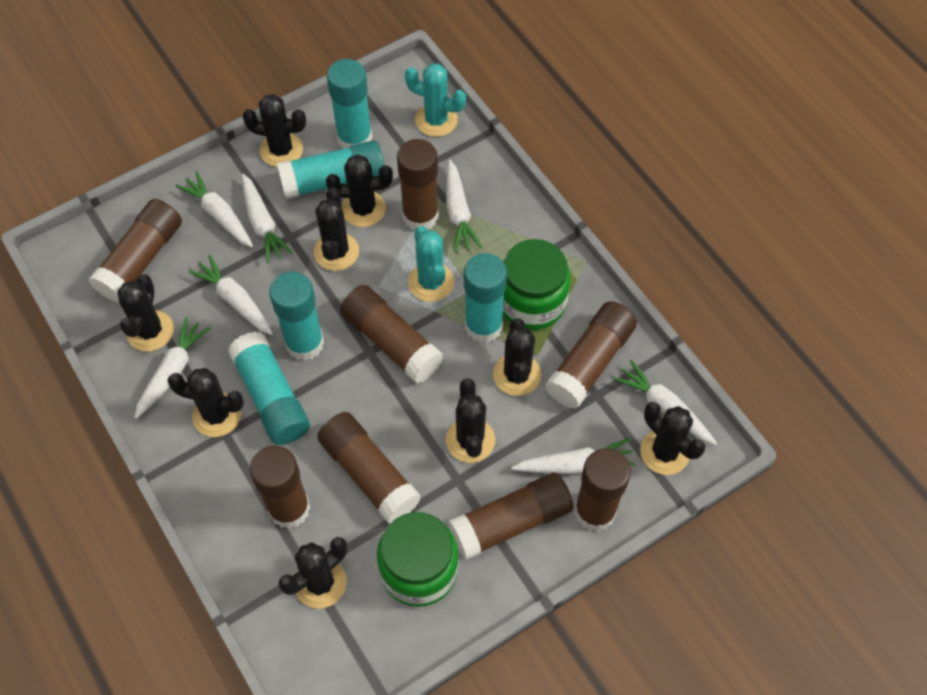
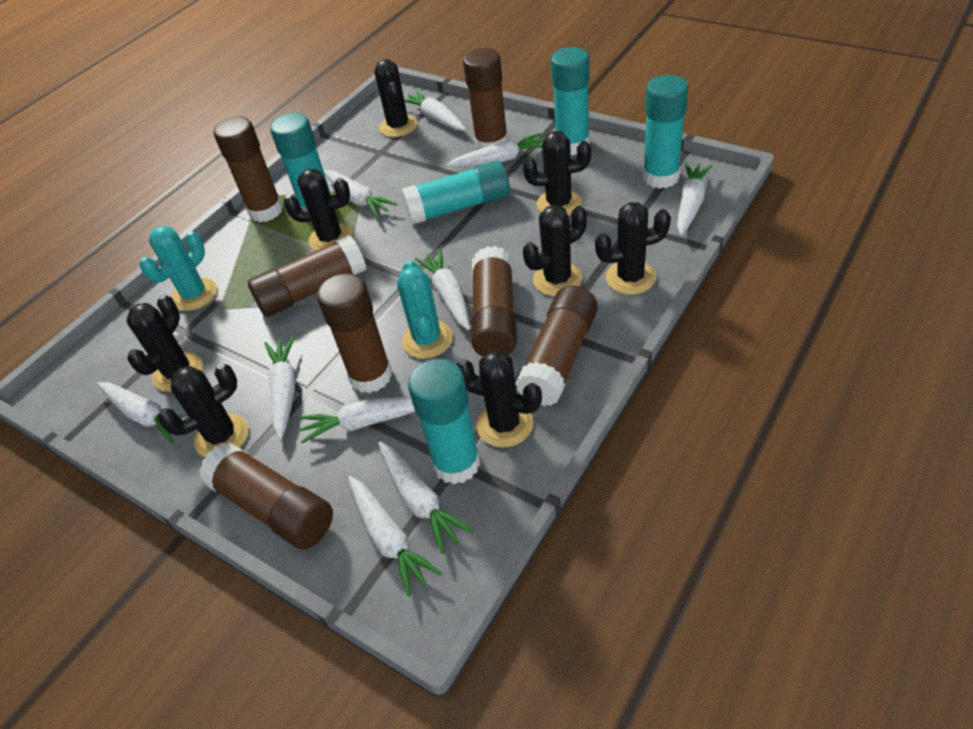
black cactus: 9 -> 8
brown glue stick: 8 -> 7
green jar: 2 -> 0
white carrot: 7 -> 10

